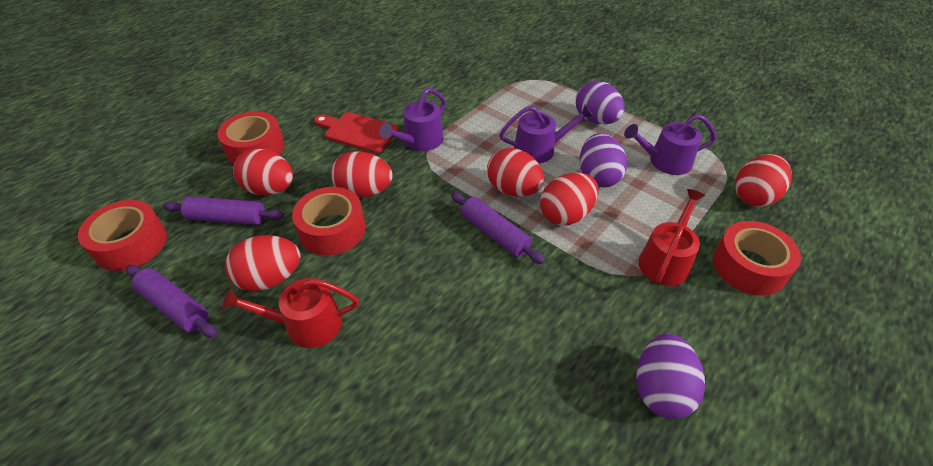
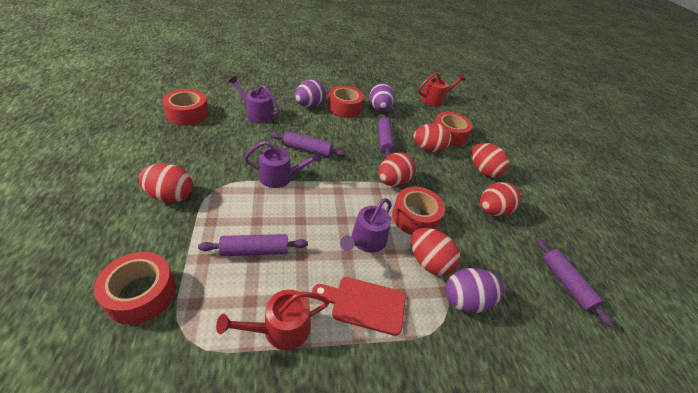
purple rolling pin: 3 -> 4
red tape: 4 -> 5

